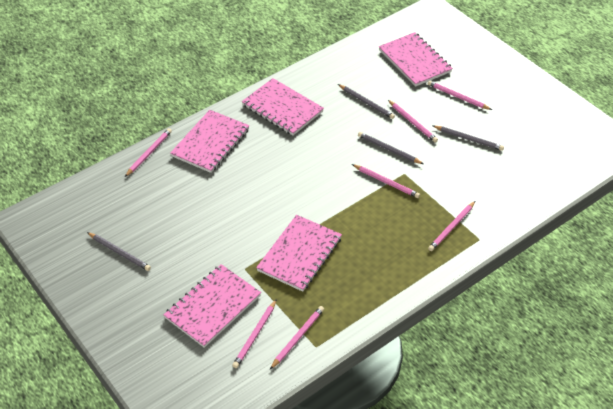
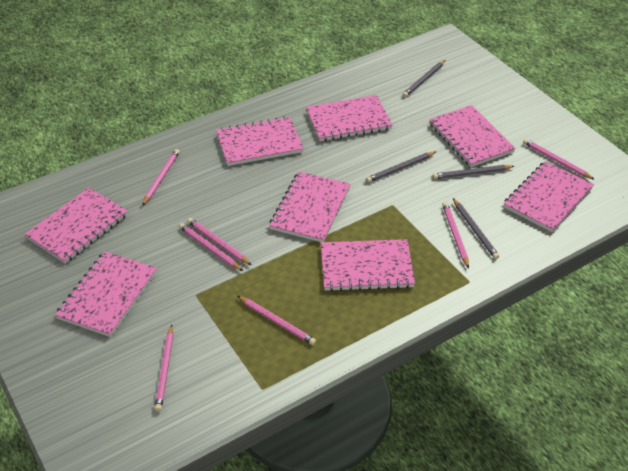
pink notebook: 5 -> 8

